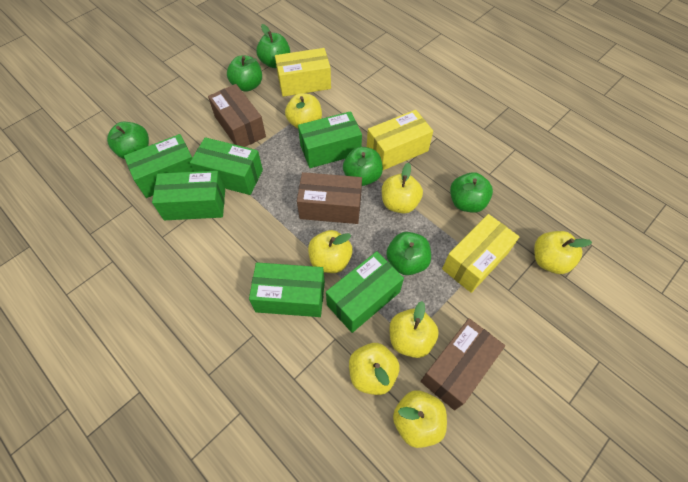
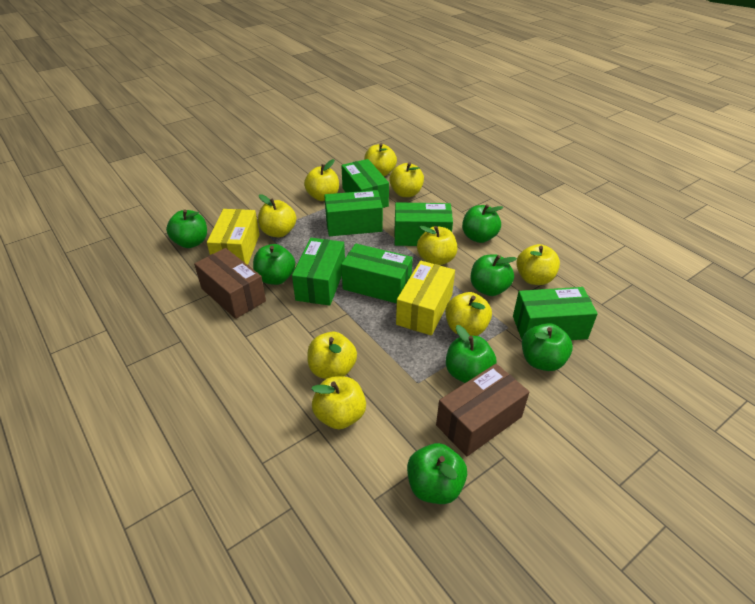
brown box: 3 -> 2
green apple: 6 -> 7
yellow apple: 7 -> 9
yellow box: 3 -> 2

